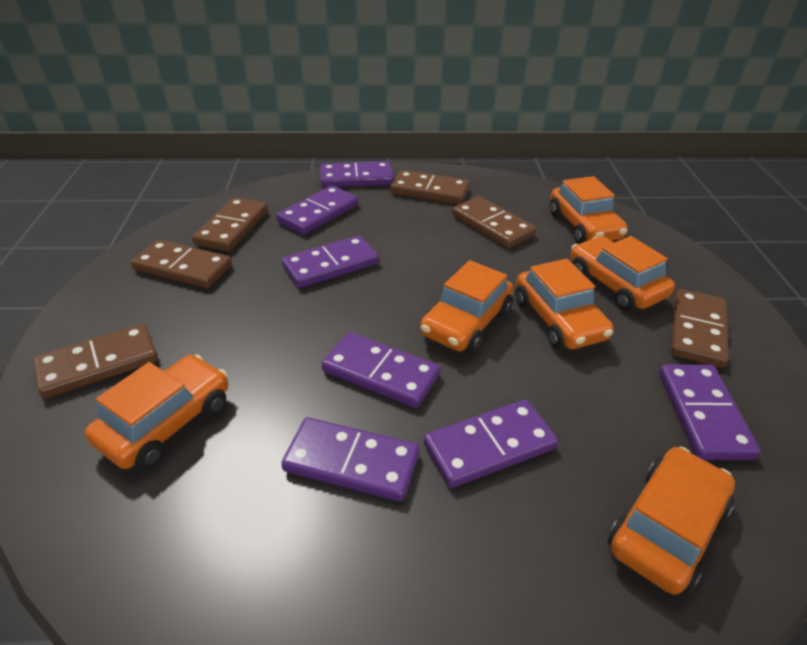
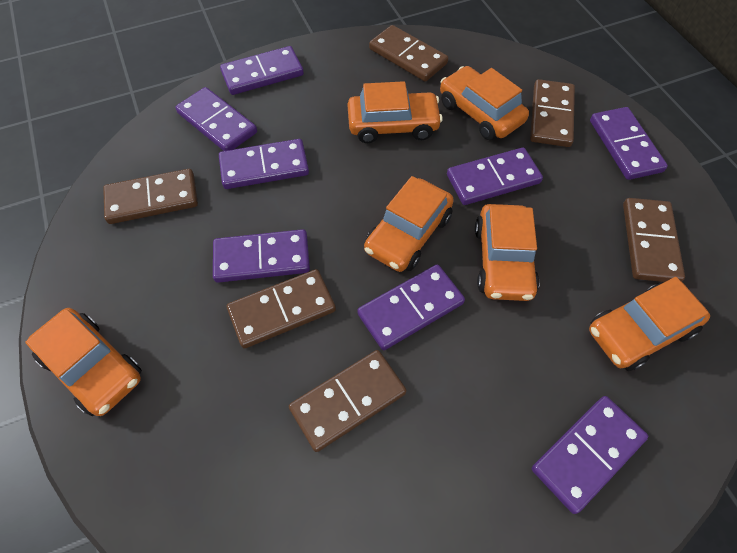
purple domino: 7 -> 8

